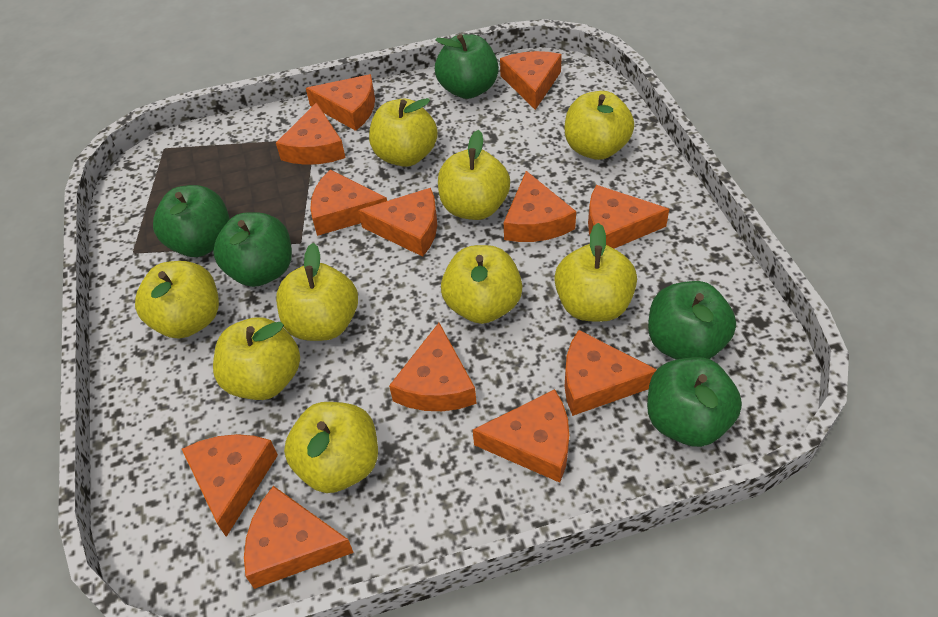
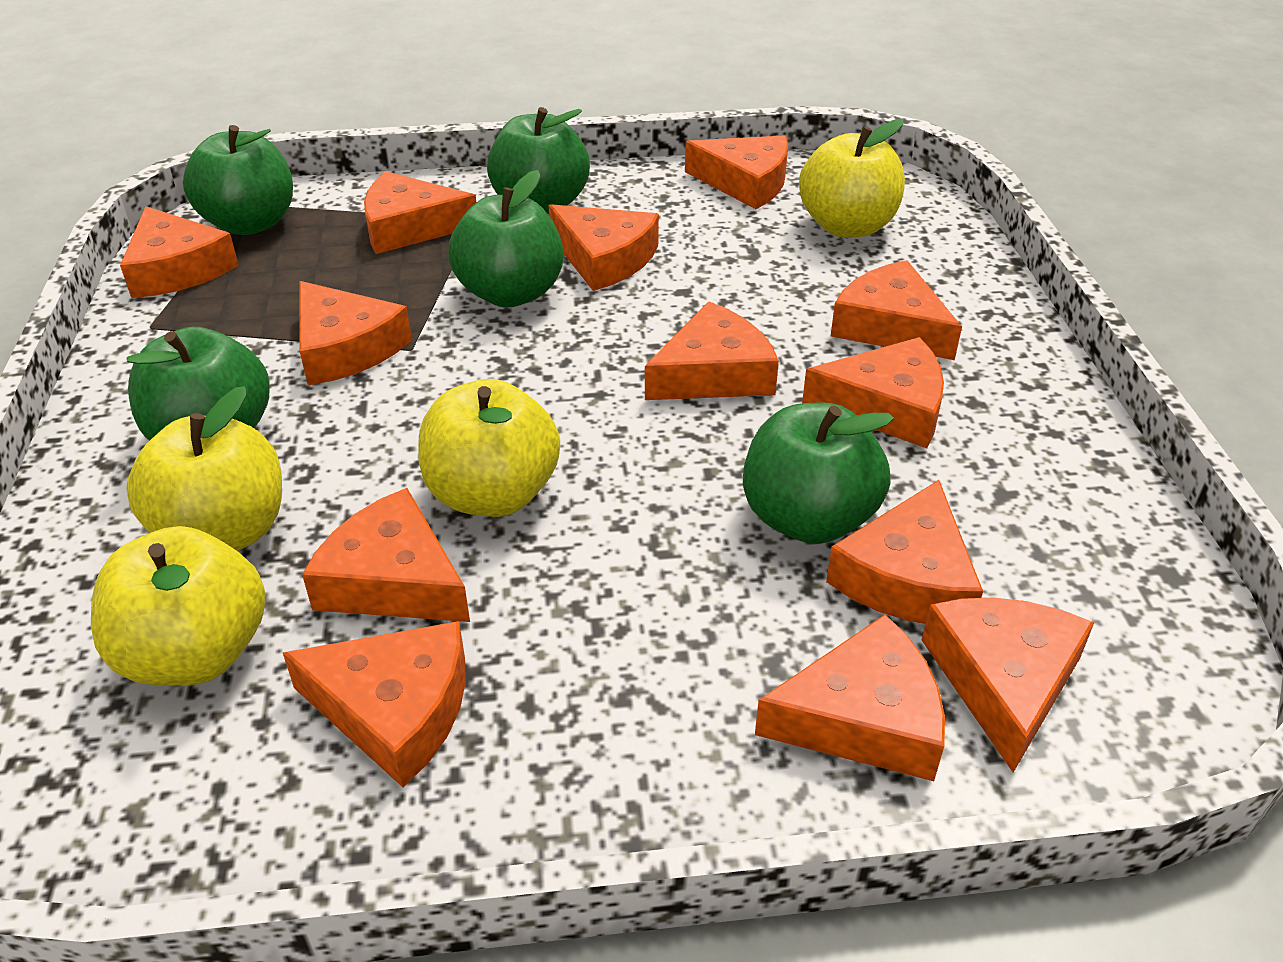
orange cheese: 12 -> 13
yellow apple: 9 -> 4

